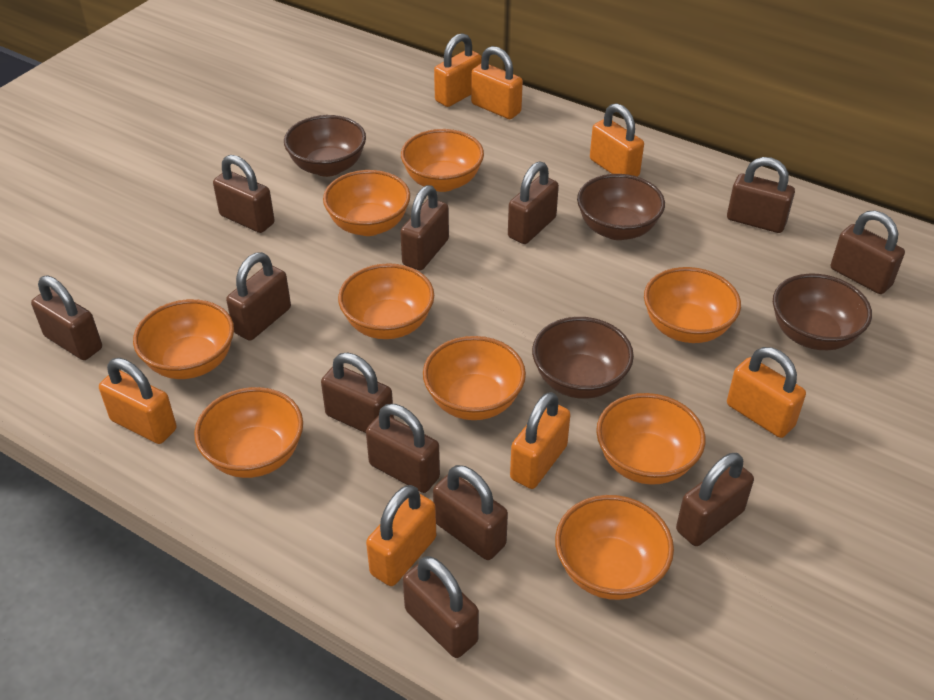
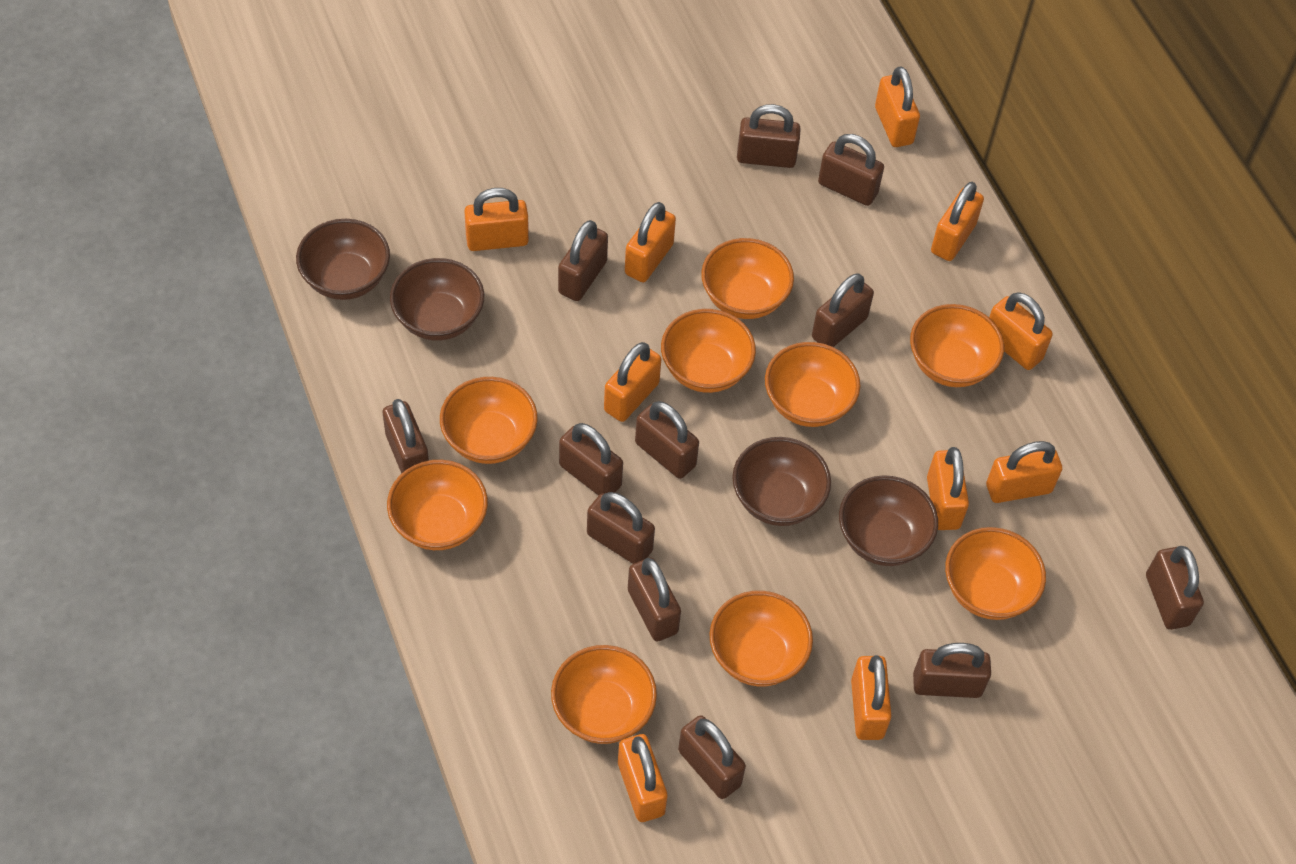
orange padlock: 7 -> 10

